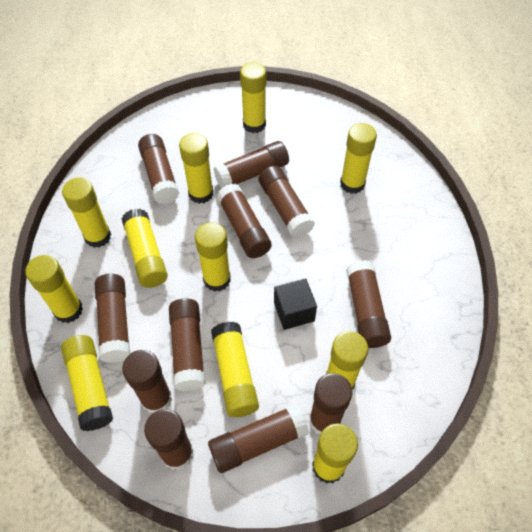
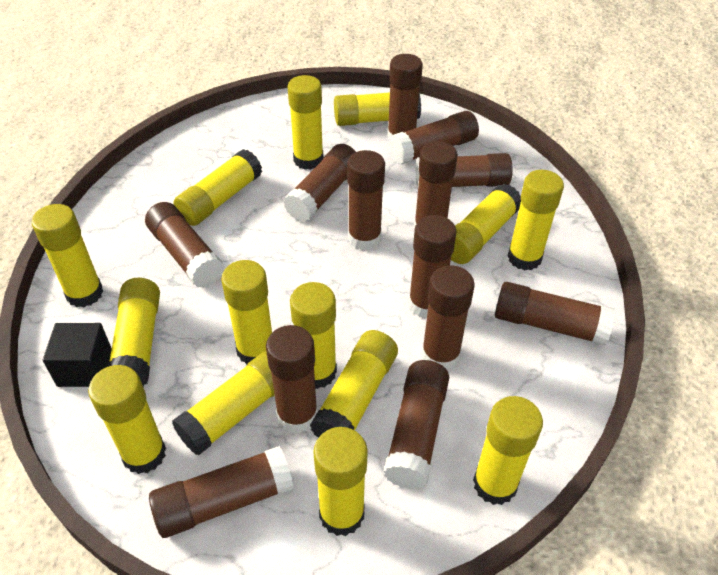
brown glue stick: 11 -> 13
yellow glue stick: 11 -> 14

